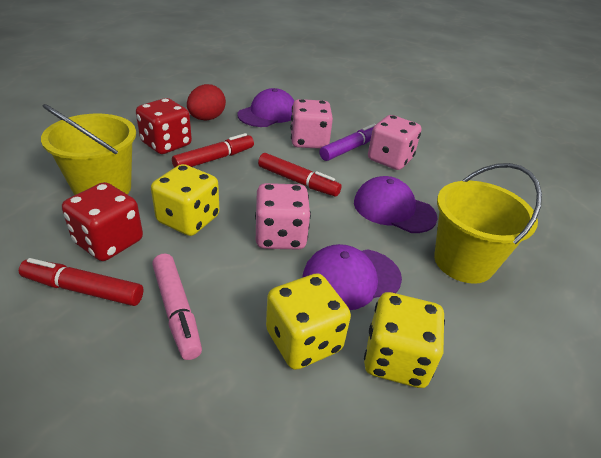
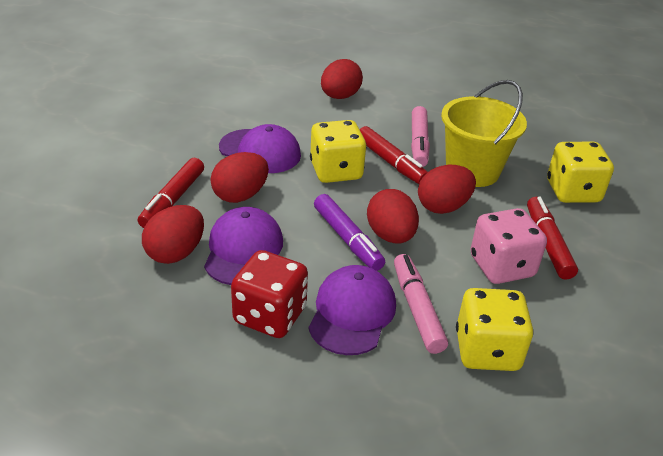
pink dice: 3 -> 1
pink marker: 1 -> 2
red dice: 2 -> 1
red egg: 1 -> 5
yellow bucket: 2 -> 1

